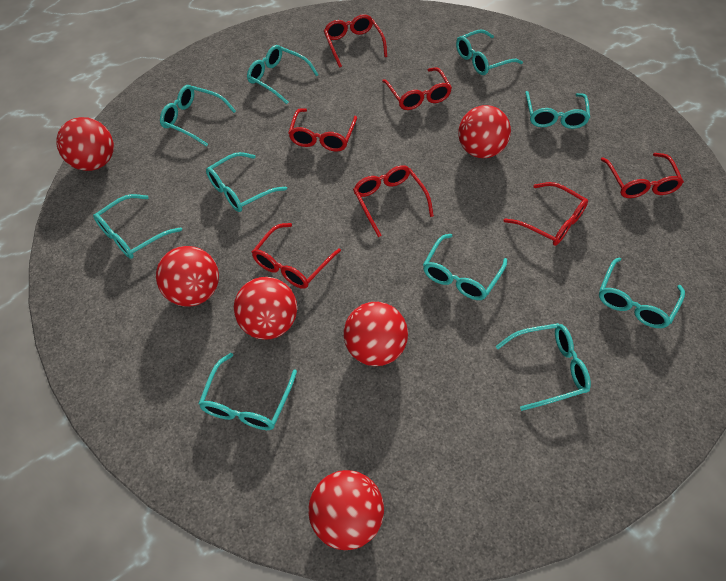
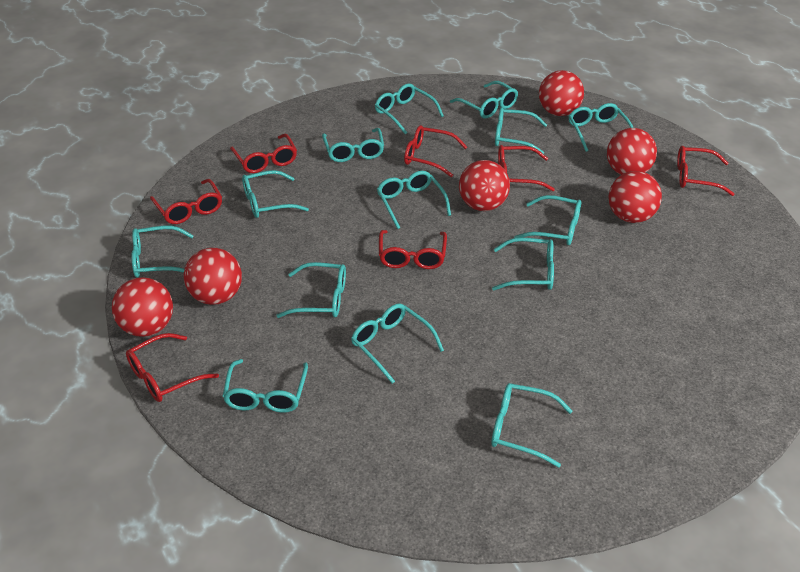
turquoise glasses: 10 -> 14

